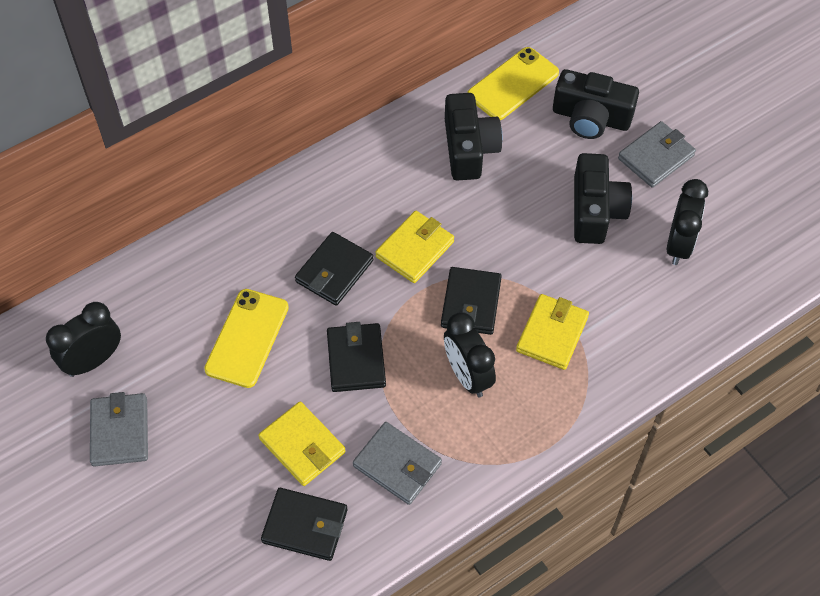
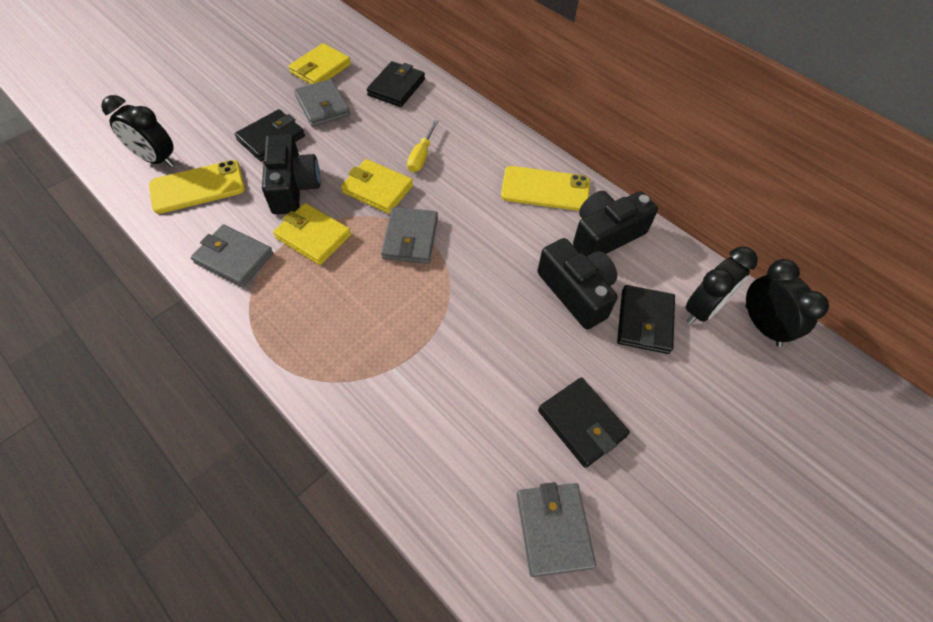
grey wallet: 3 -> 4
yellow screwdriver: 0 -> 1

